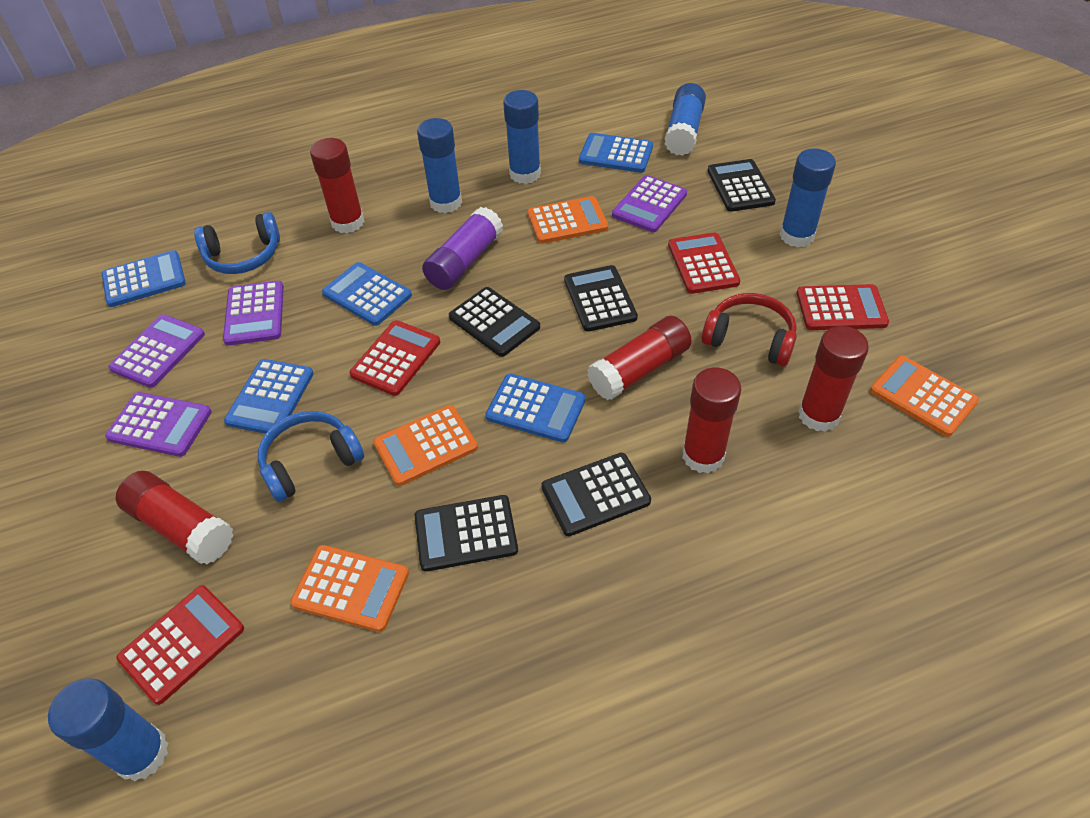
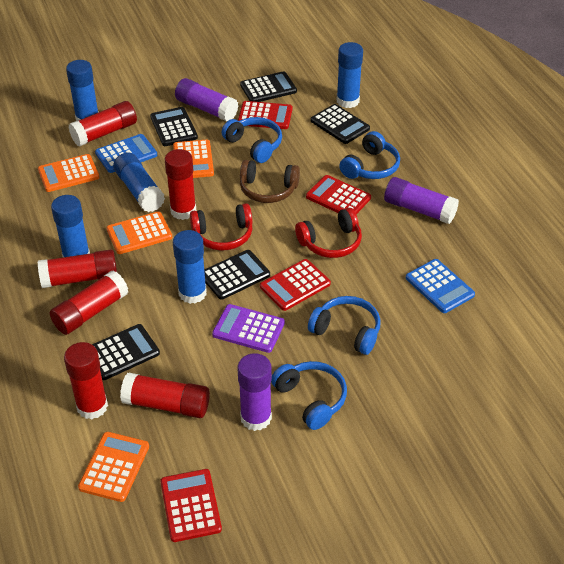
blue calculator: 5 -> 2
blue headphones: 2 -> 4
brown headphones: 0 -> 1
purple calculator: 4 -> 1
purple glue stick: 1 -> 3
red glue stick: 5 -> 6
red headphones: 1 -> 2

